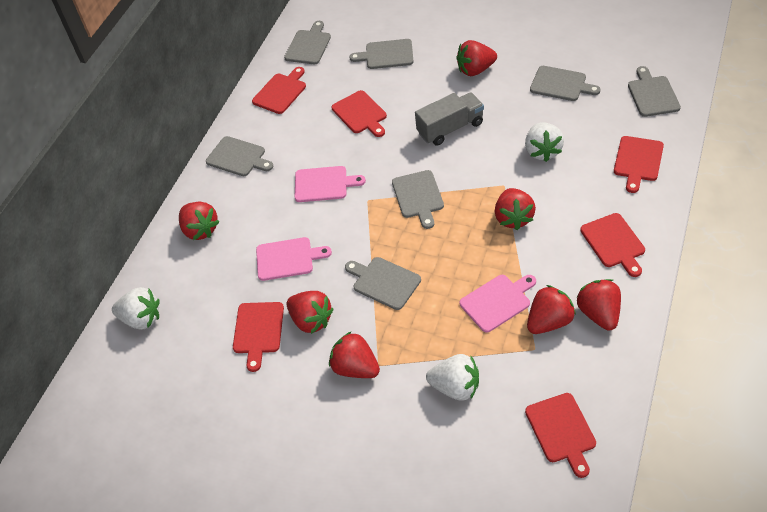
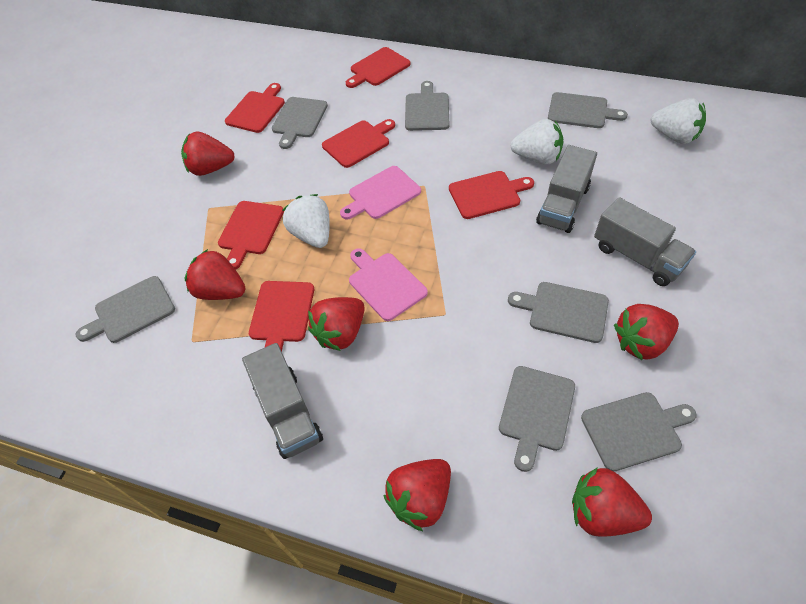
grey truck: 1 -> 3
pink cutting board: 3 -> 2
red strawberry: 7 -> 6

